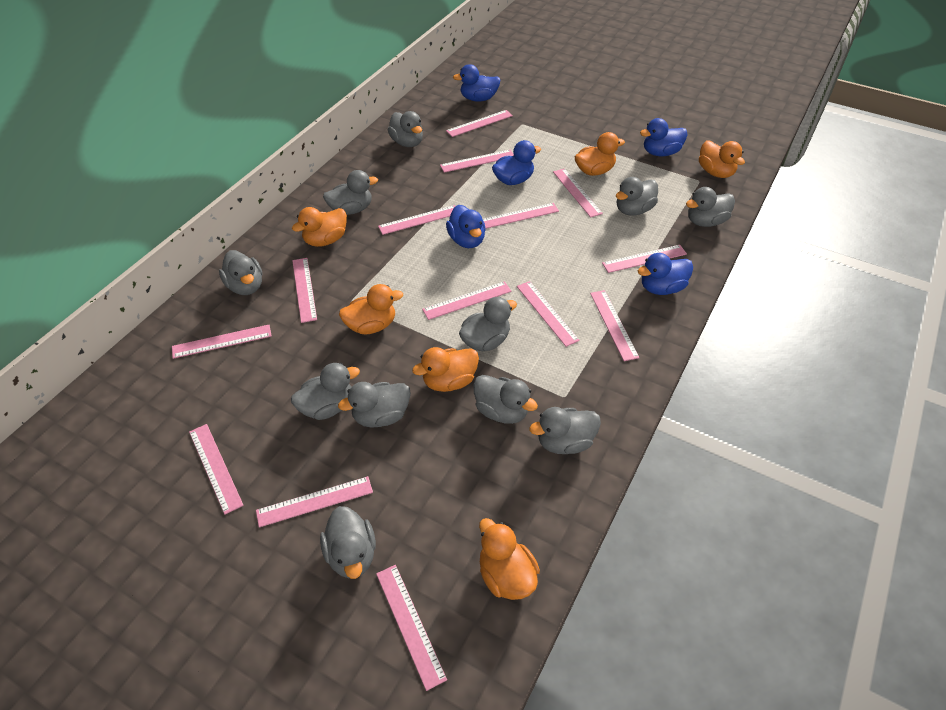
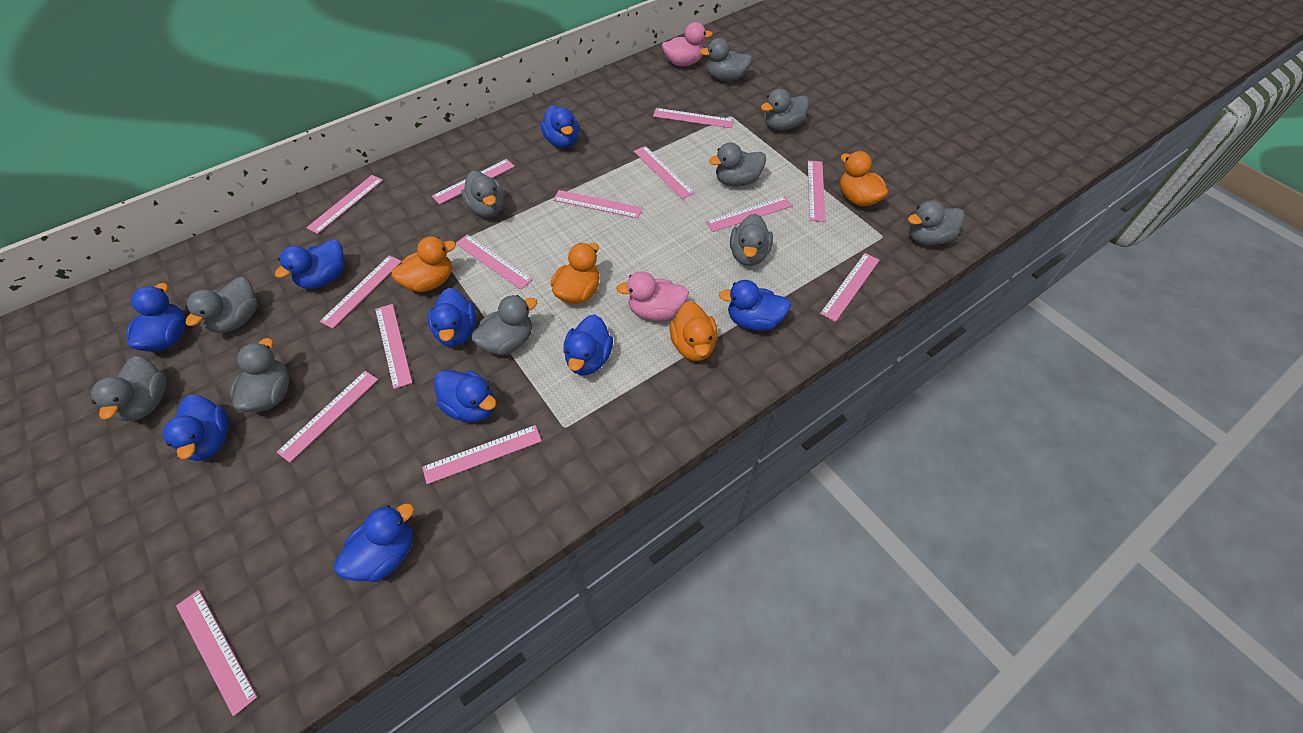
blue duck: 5 -> 9
grey duck: 11 -> 10
orange duck: 6 -> 4
pink duck: 0 -> 2

